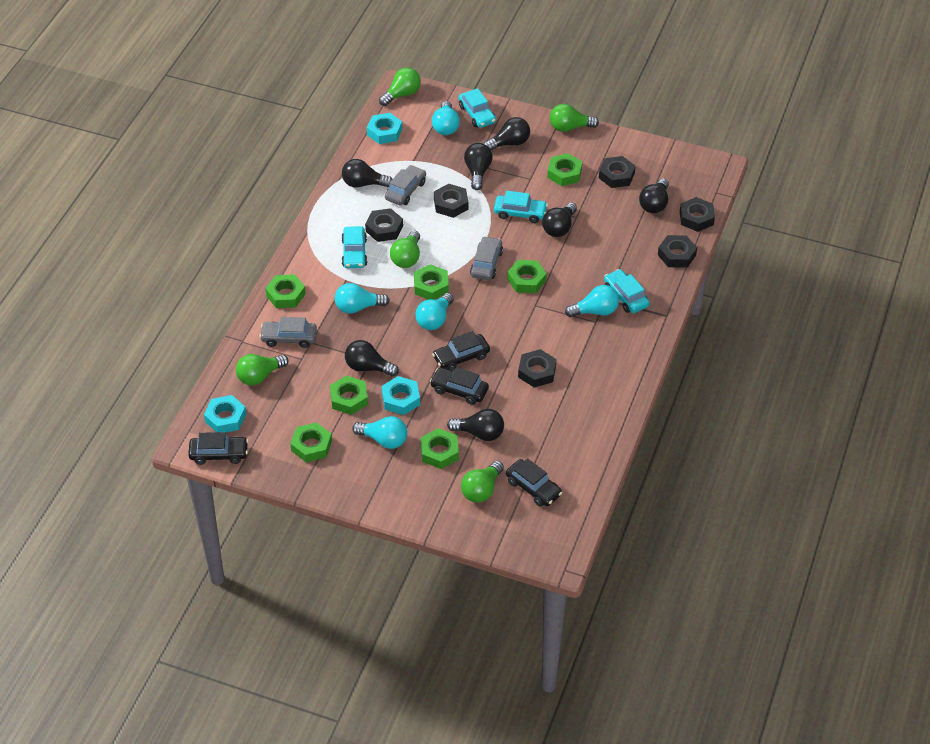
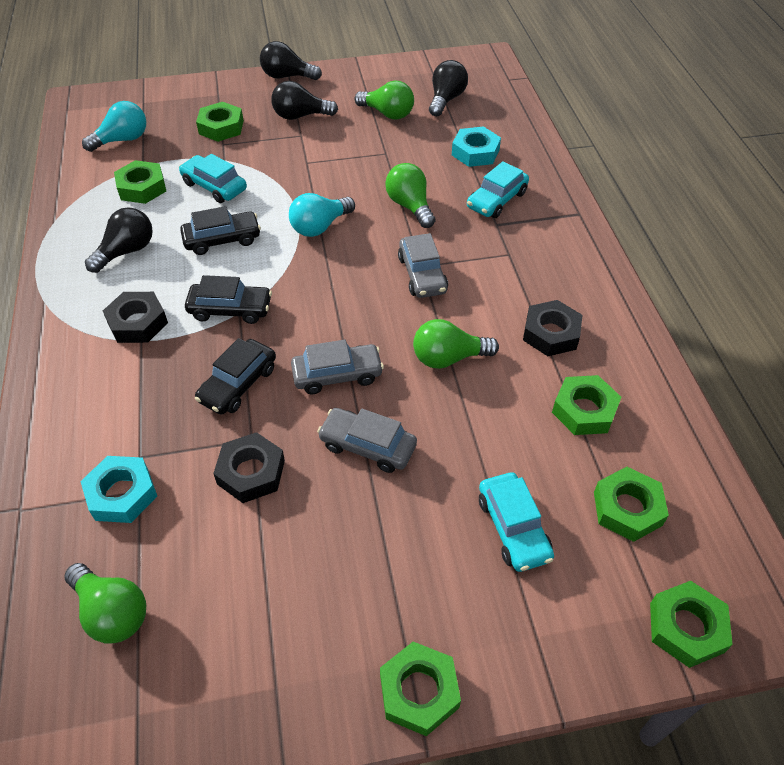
black car: 4 -> 3
black light bulb: 7 -> 4
black nut: 6 -> 3
green light bulb: 5 -> 4
green nut: 7 -> 6
turquoise car: 4 -> 3
turquoise light bulb: 5 -> 2
turquoise nut: 3 -> 2

